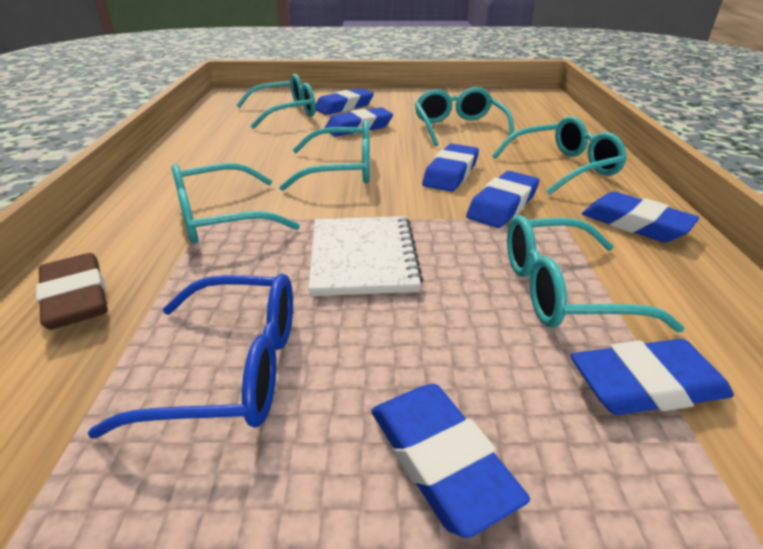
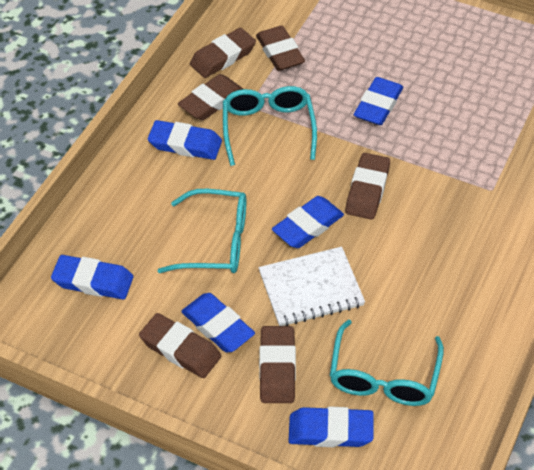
blue eraser: 7 -> 6
blue glasses: 1 -> 0
brown eraser: 1 -> 6
turquoise glasses: 6 -> 3

